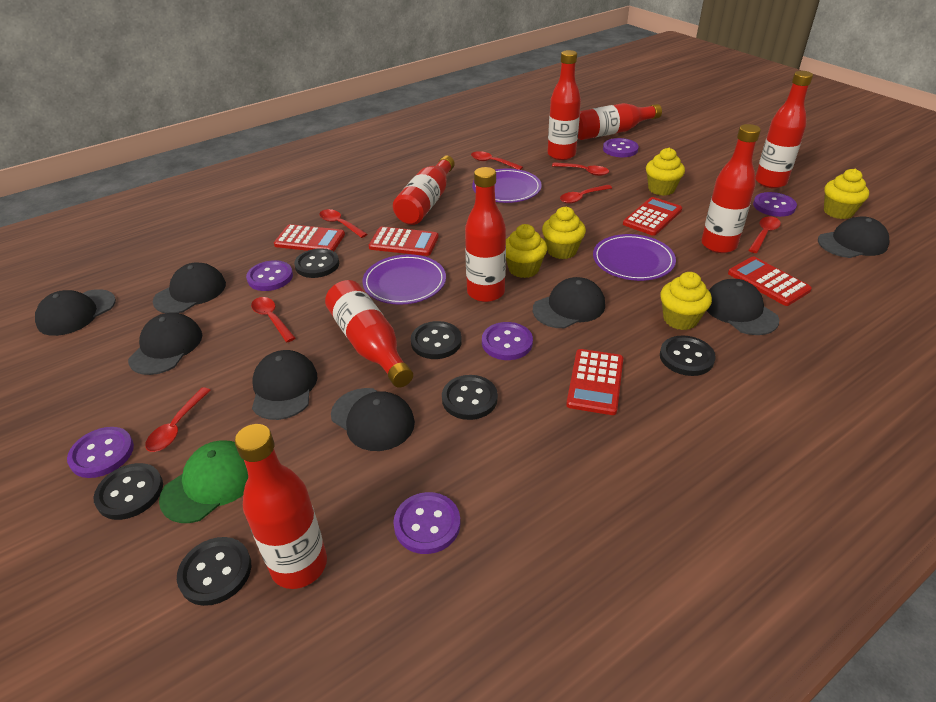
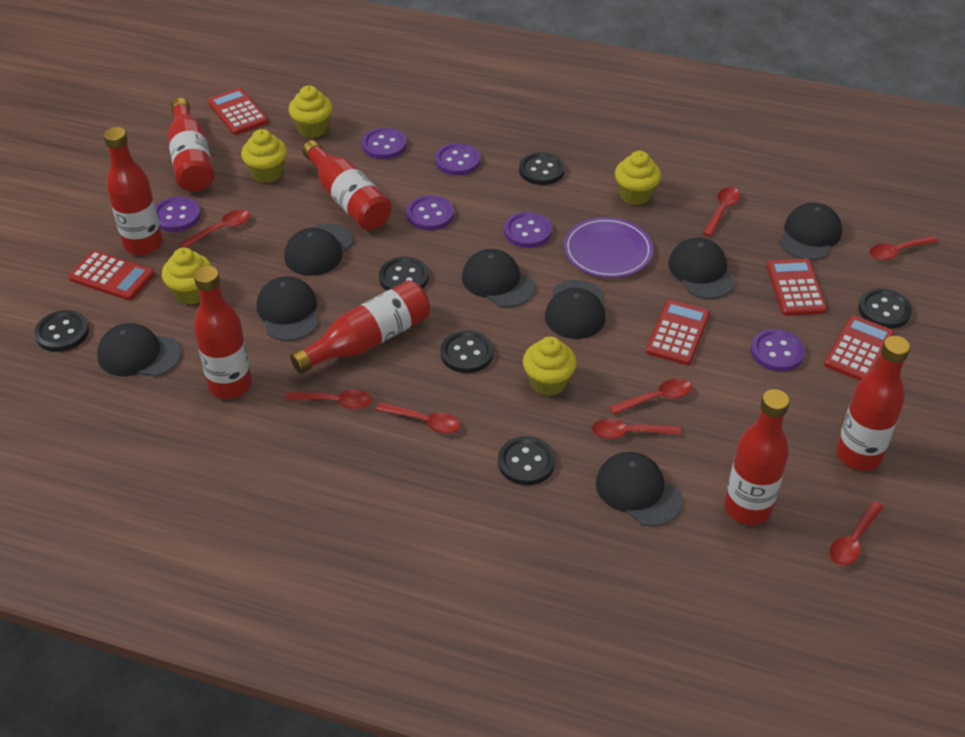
green cap: 1 -> 0
purple plate: 3 -> 1
red bottle: 8 -> 7
red spoon: 7 -> 8

